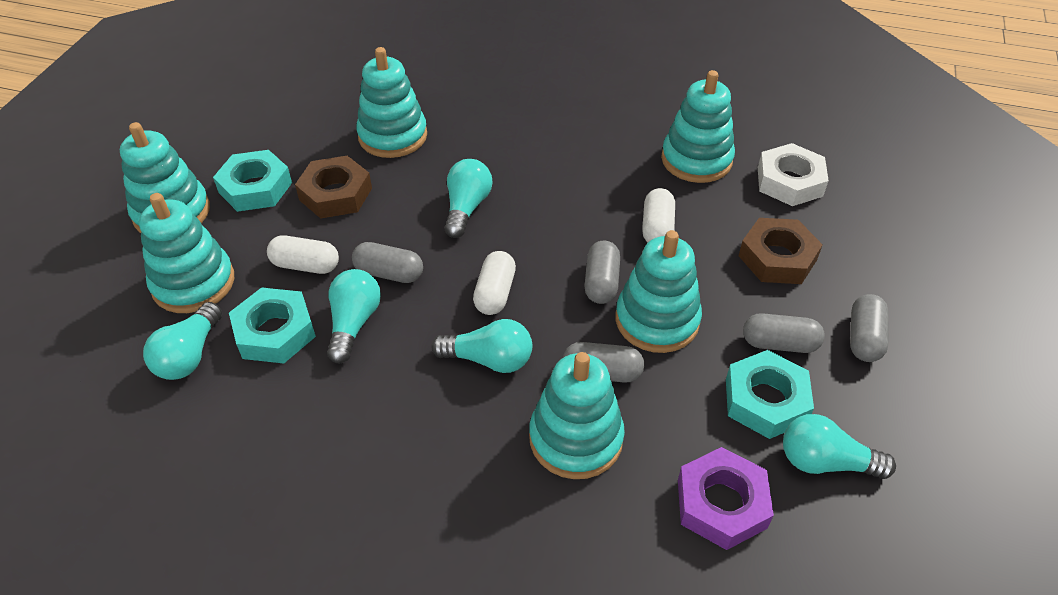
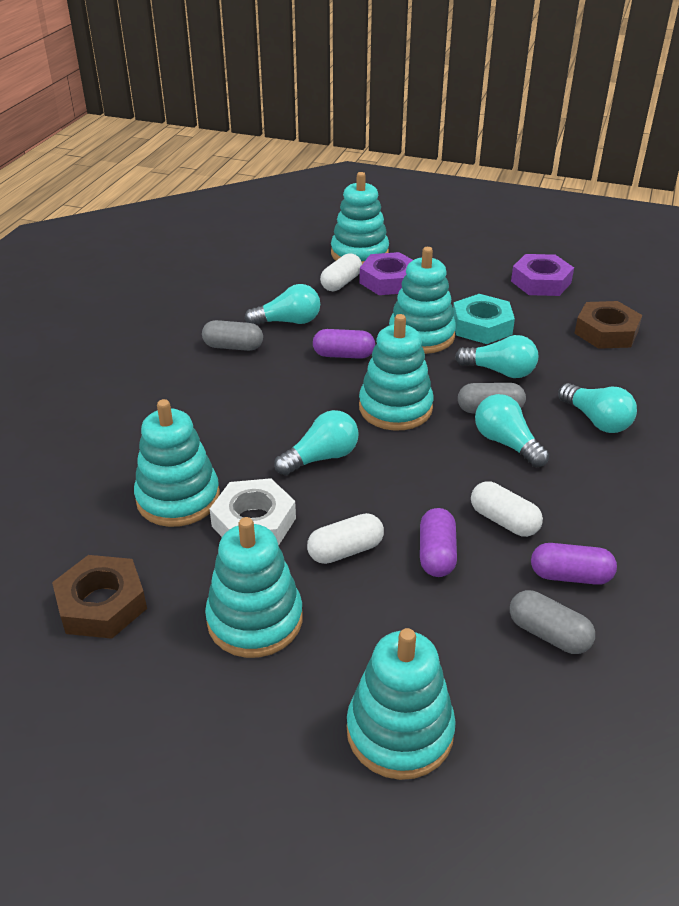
grey capsule: 5 -> 3
purple capsule: 0 -> 3
purple nut: 1 -> 2
turquoise nut: 3 -> 1

